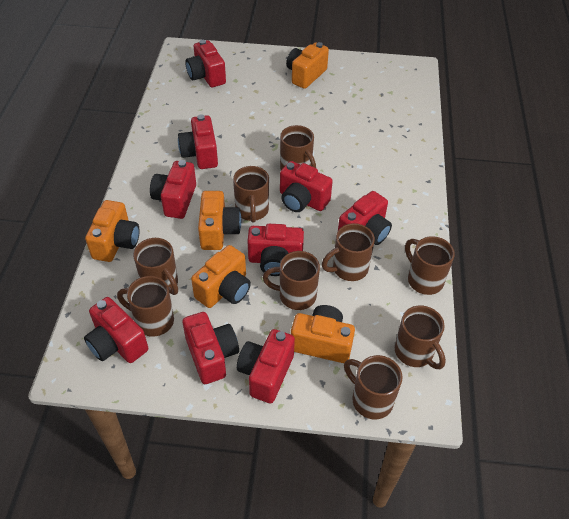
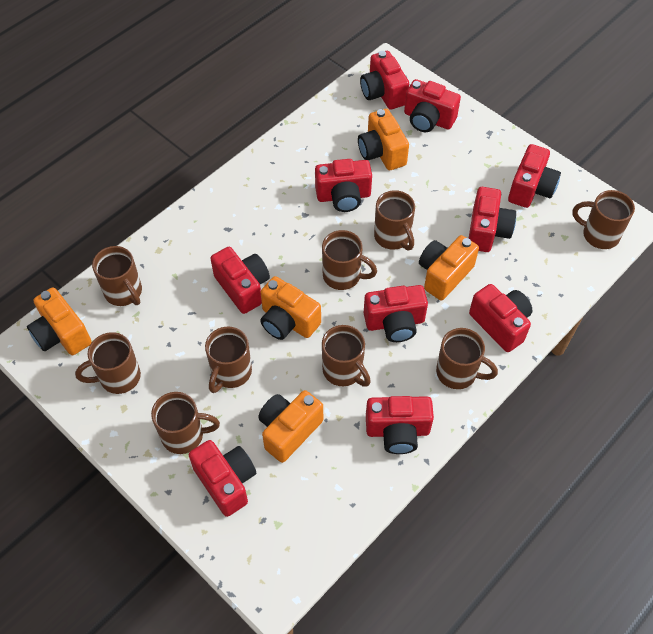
red camera: 9 -> 10

